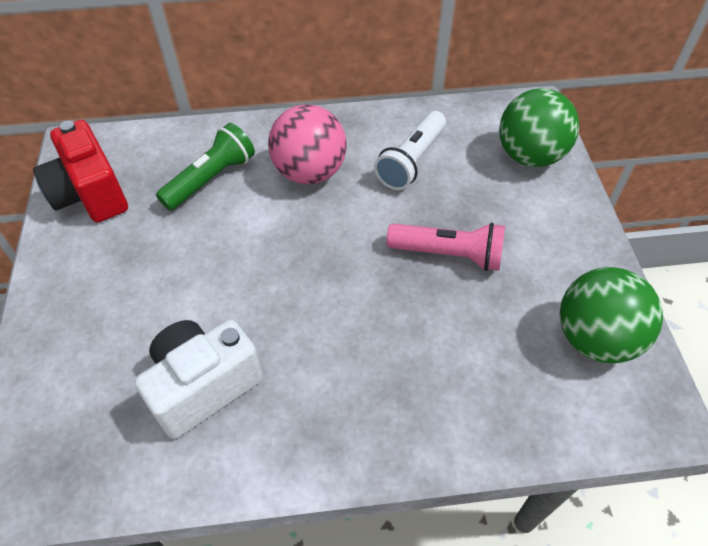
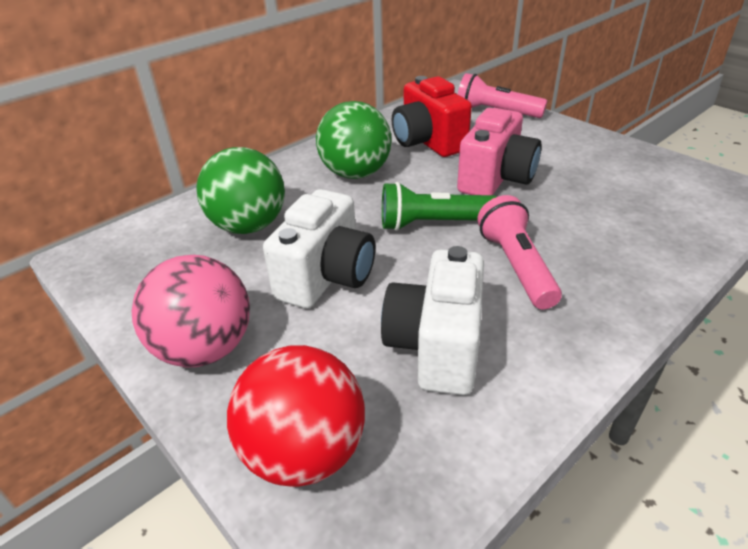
pink camera: 0 -> 1
pink flashlight: 1 -> 2
red ball: 0 -> 1
white camera: 1 -> 2
white flashlight: 1 -> 0

